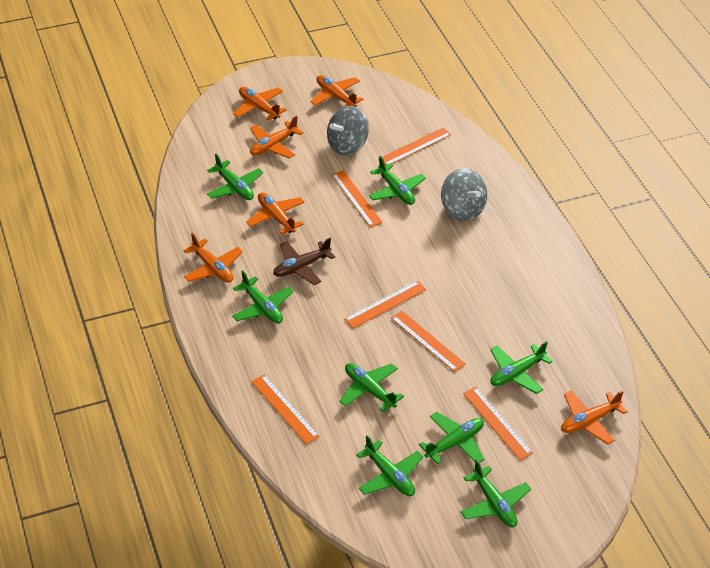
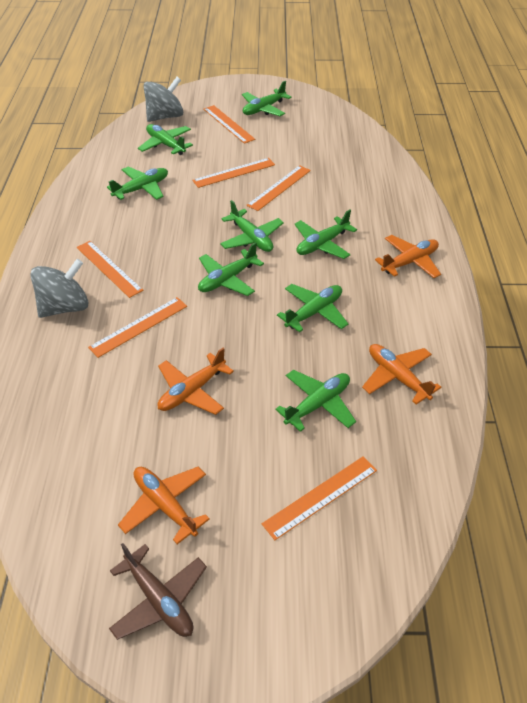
orange plane: 6 -> 4

